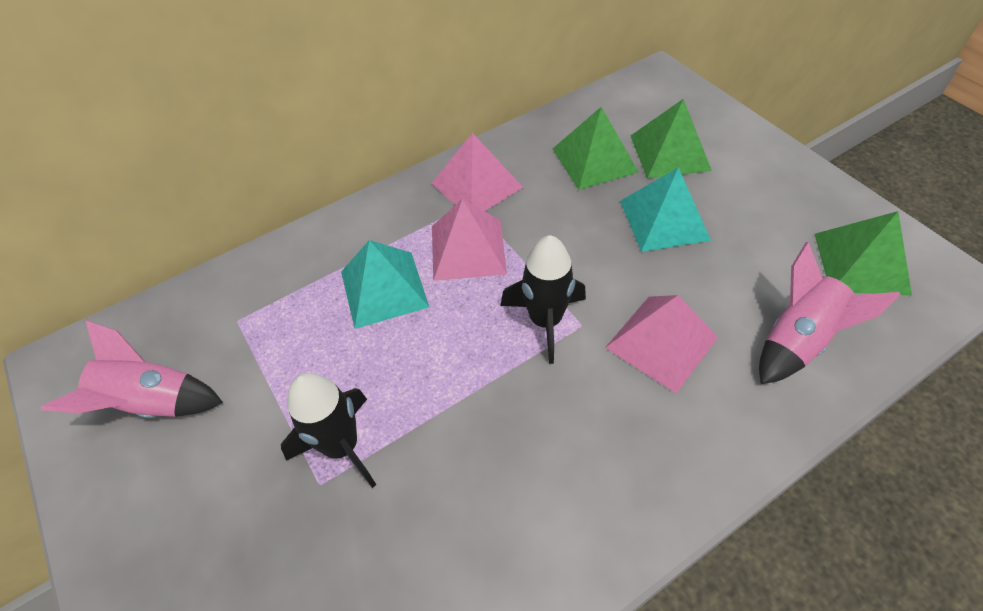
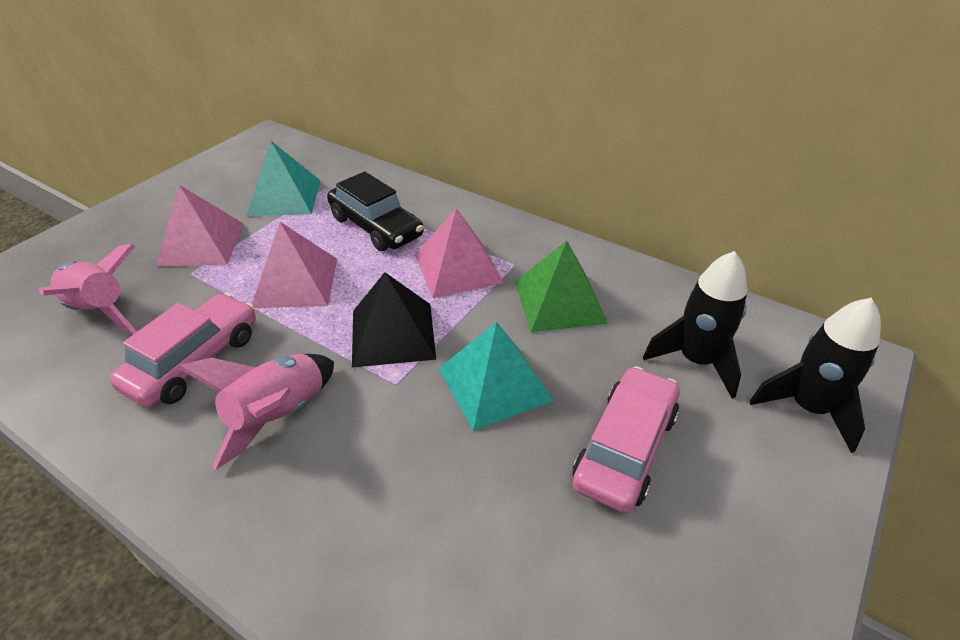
black car: 0 -> 1
black pyramid: 0 -> 1
green pyramid: 3 -> 1
pink car: 0 -> 2

